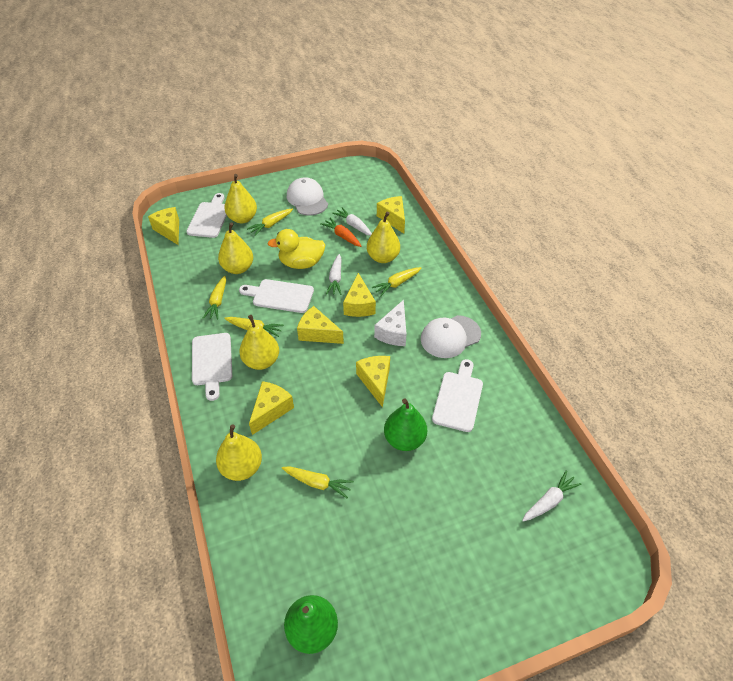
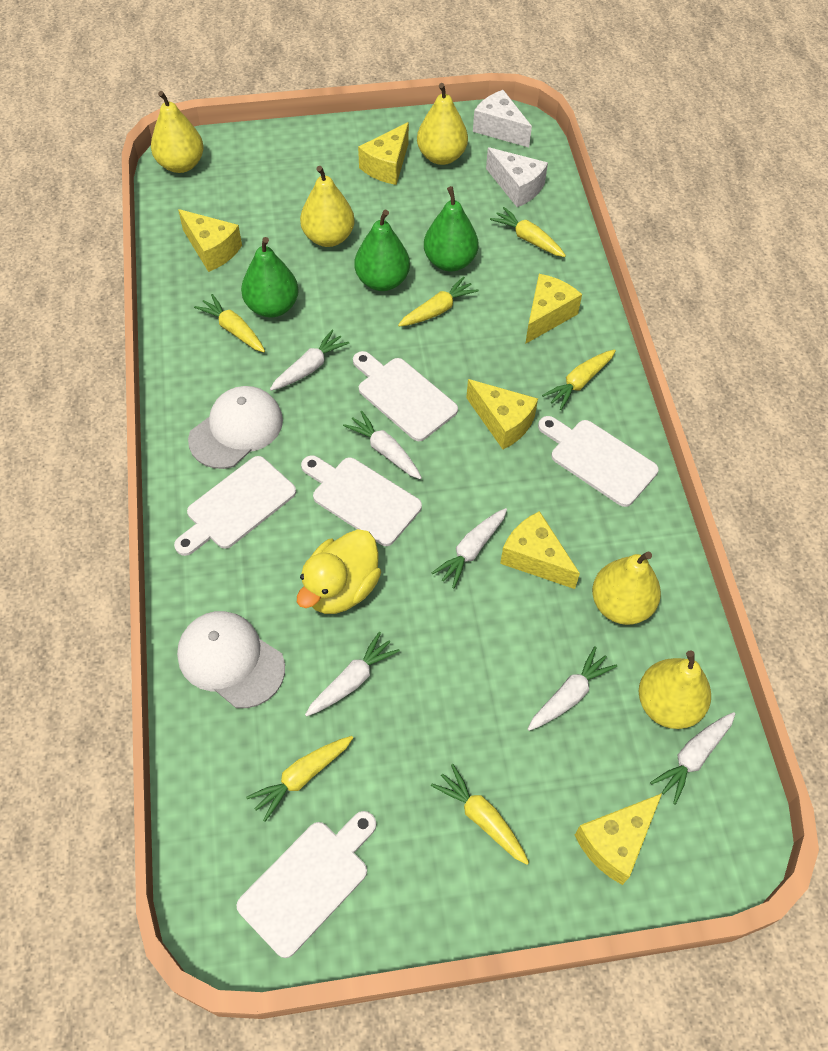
green pear: 2 -> 3
orange carrot: 1 -> 0
white carrot: 3 -> 6
white cheese: 1 -> 2
white cutting board: 4 -> 5
yellow carrot: 5 -> 6

